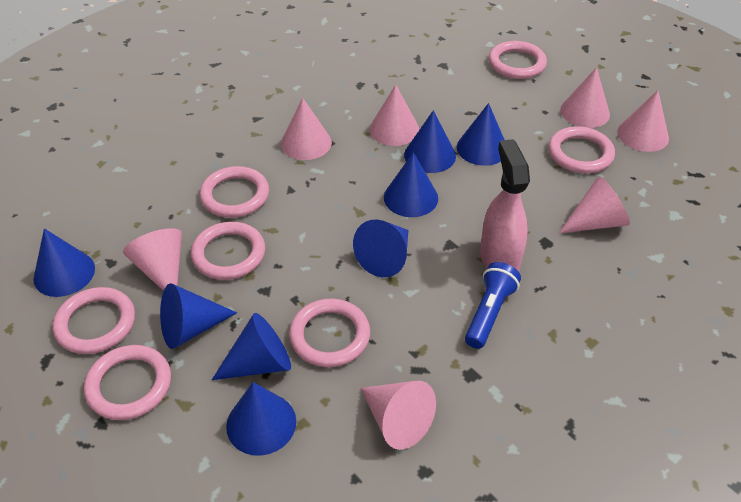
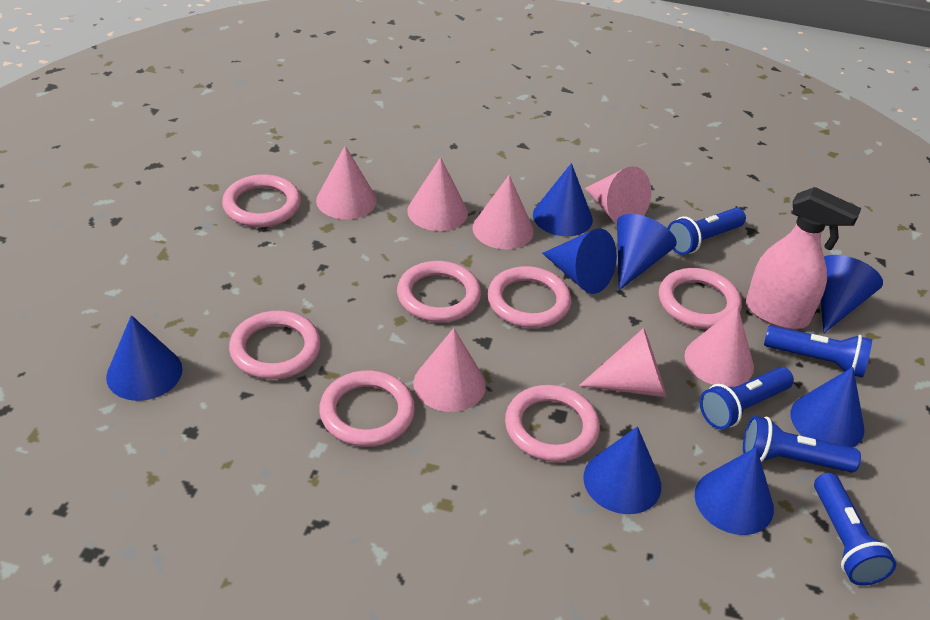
blue flashlight: 1 -> 5

